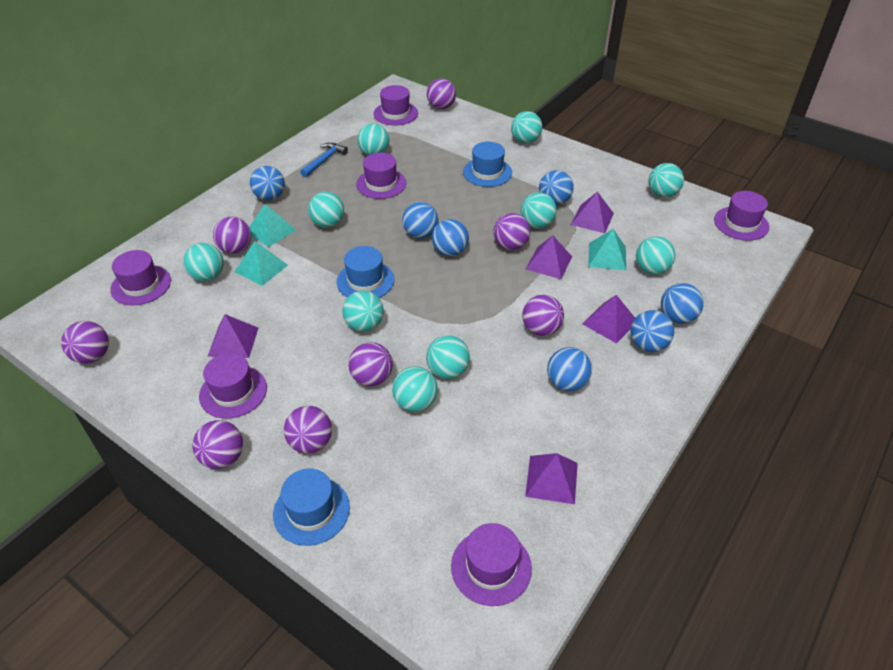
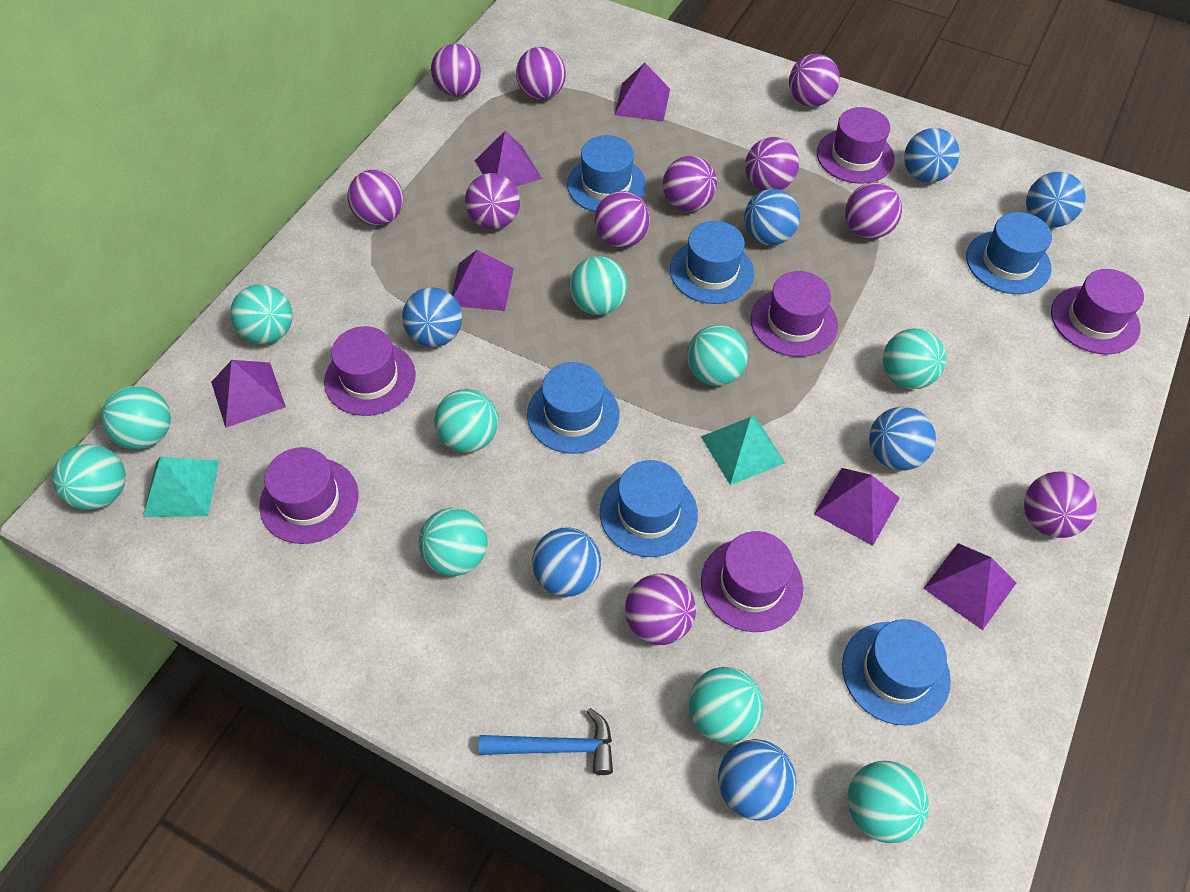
blue hat: 3 -> 6
purple ball: 8 -> 11
purple pyramid: 5 -> 6
turquoise pyramid: 3 -> 2

